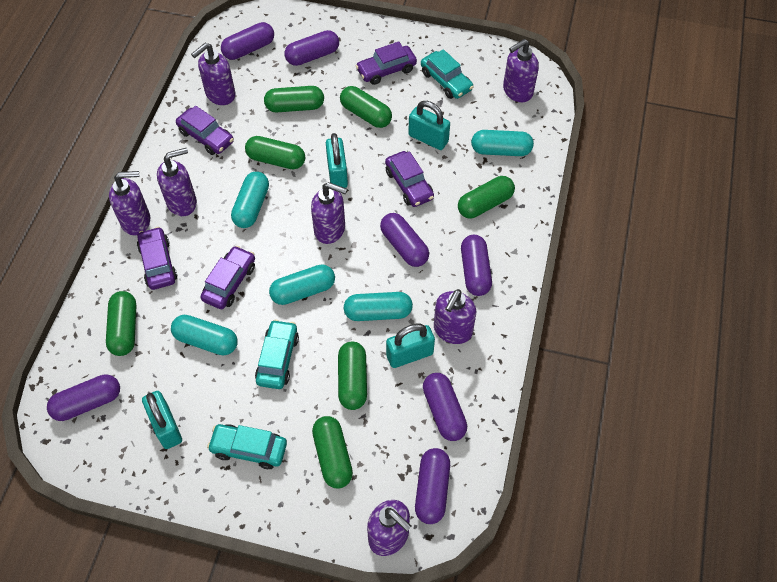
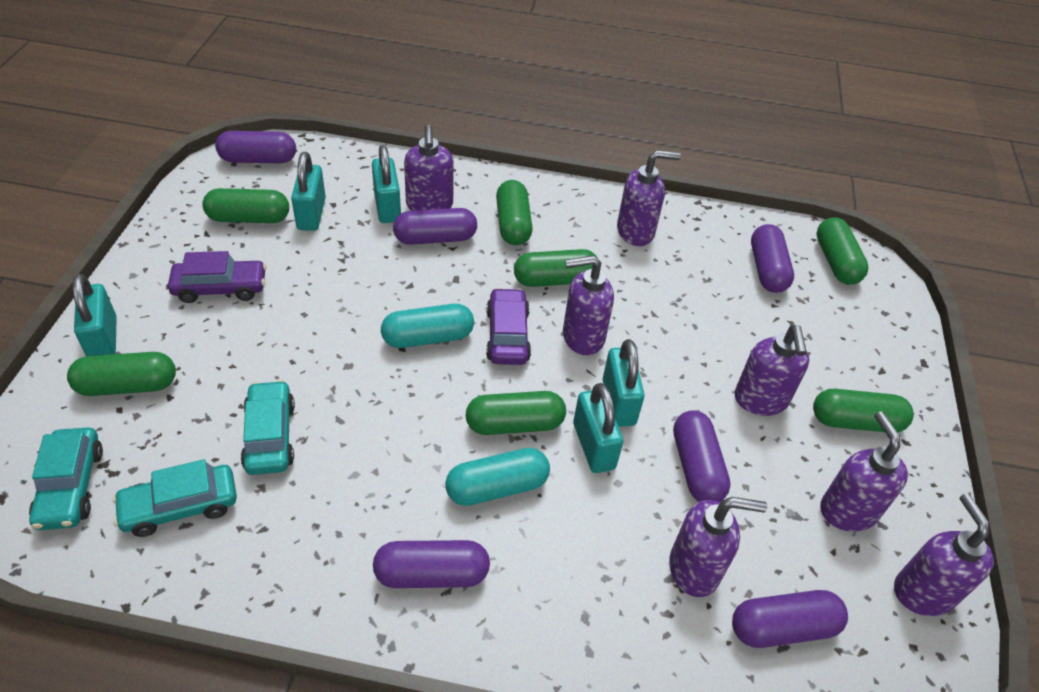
purple capsule: 7 -> 6
purple car: 5 -> 2
turquoise capsule: 5 -> 2
turquoise padlock: 4 -> 5

